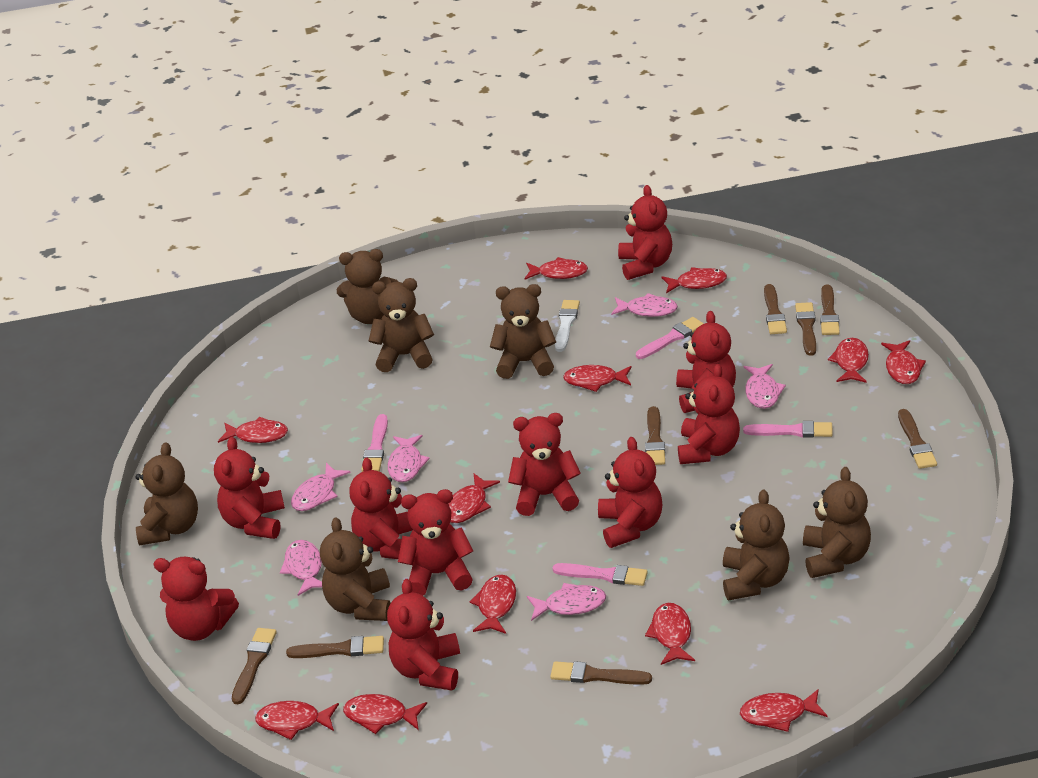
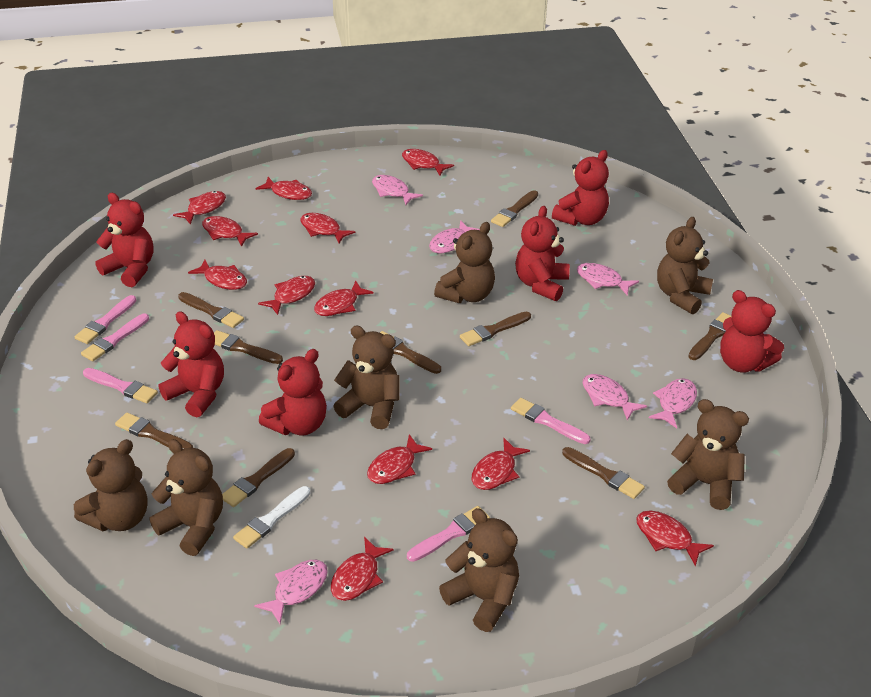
brown brush: 8 -> 9
pink brush: 4 -> 5
red teddy bear: 10 -> 6

